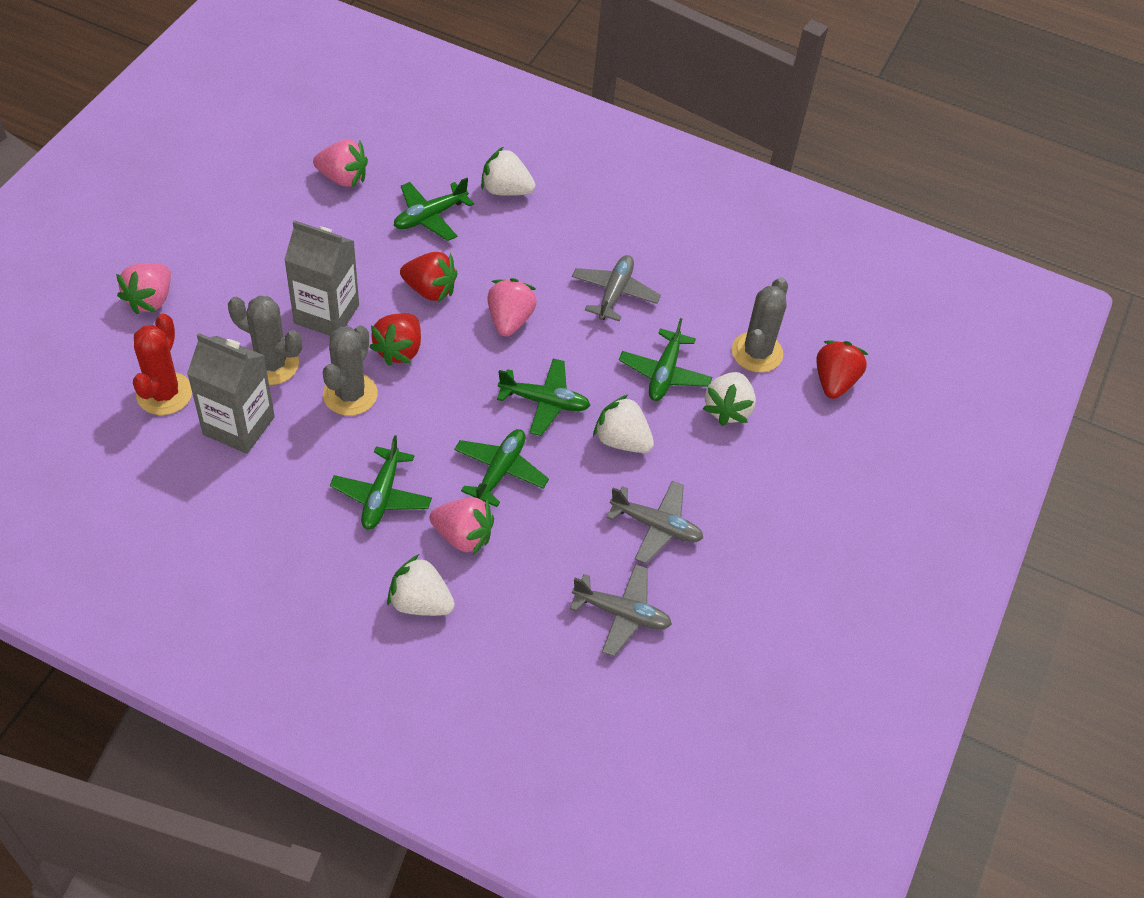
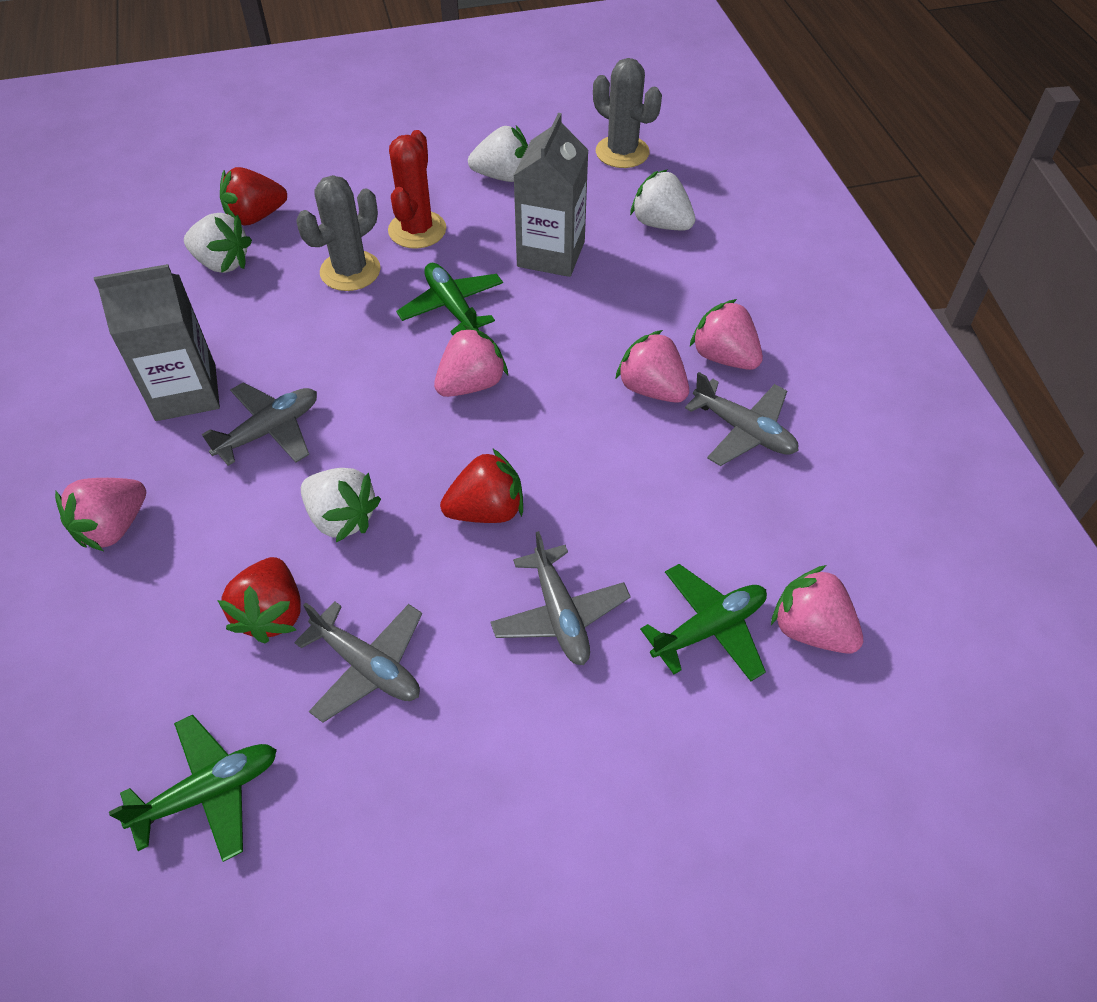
green plane: 5 -> 3
grey cactus: 3 -> 2
grey plane: 3 -> 4
pink strawberry: 4 -> 5

